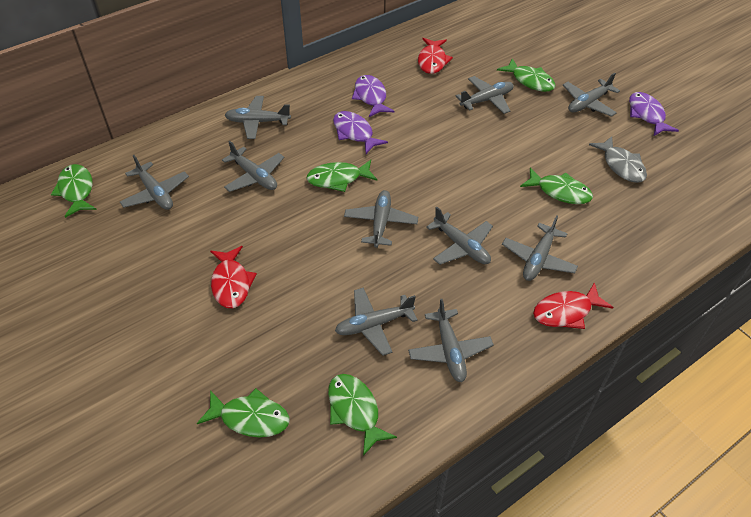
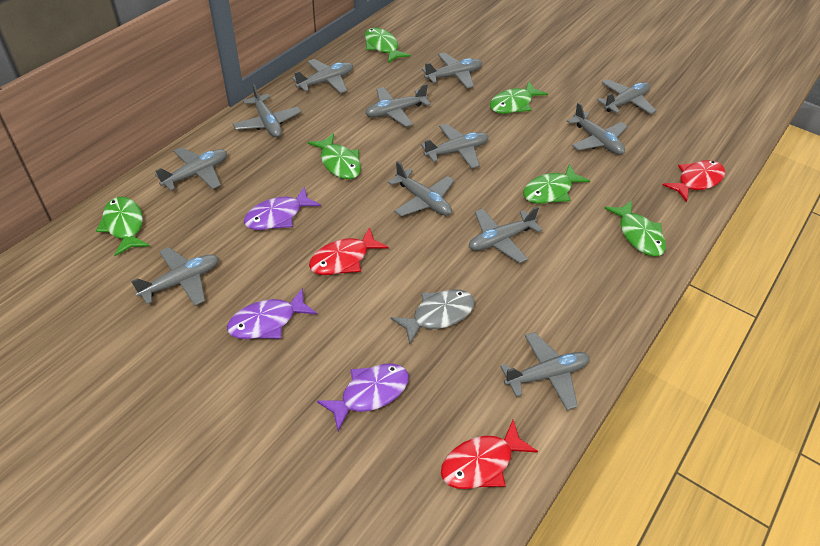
grey plane: 10 -> 12

